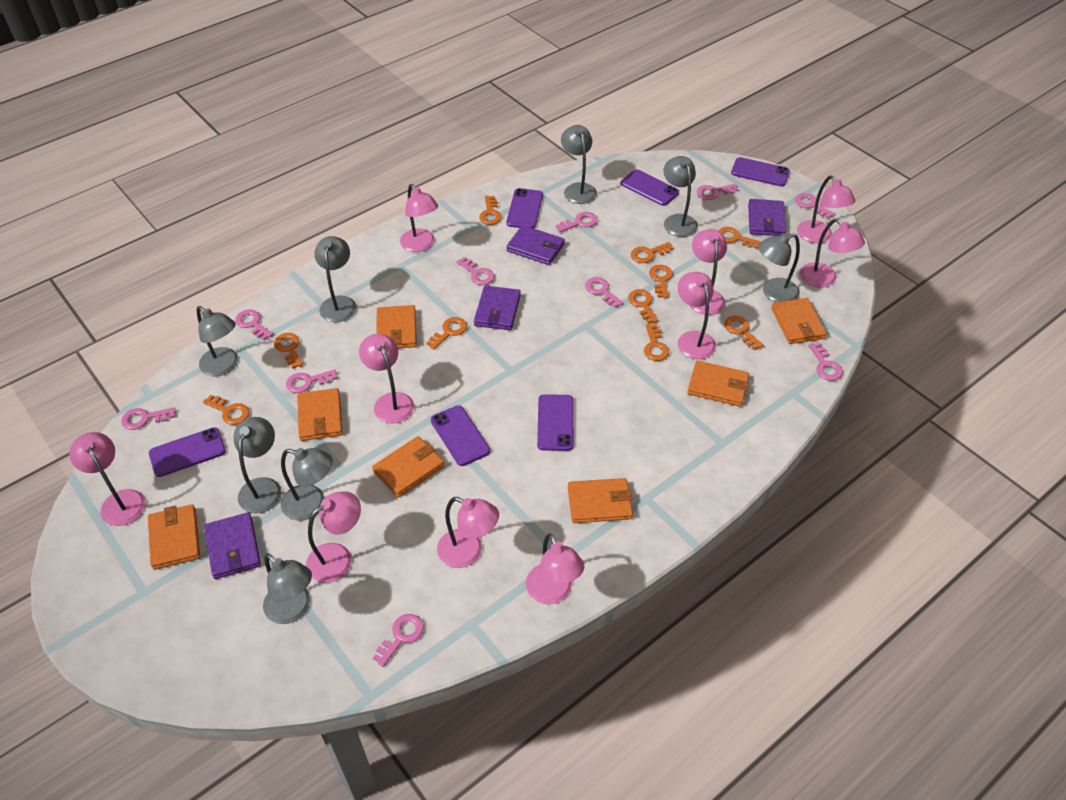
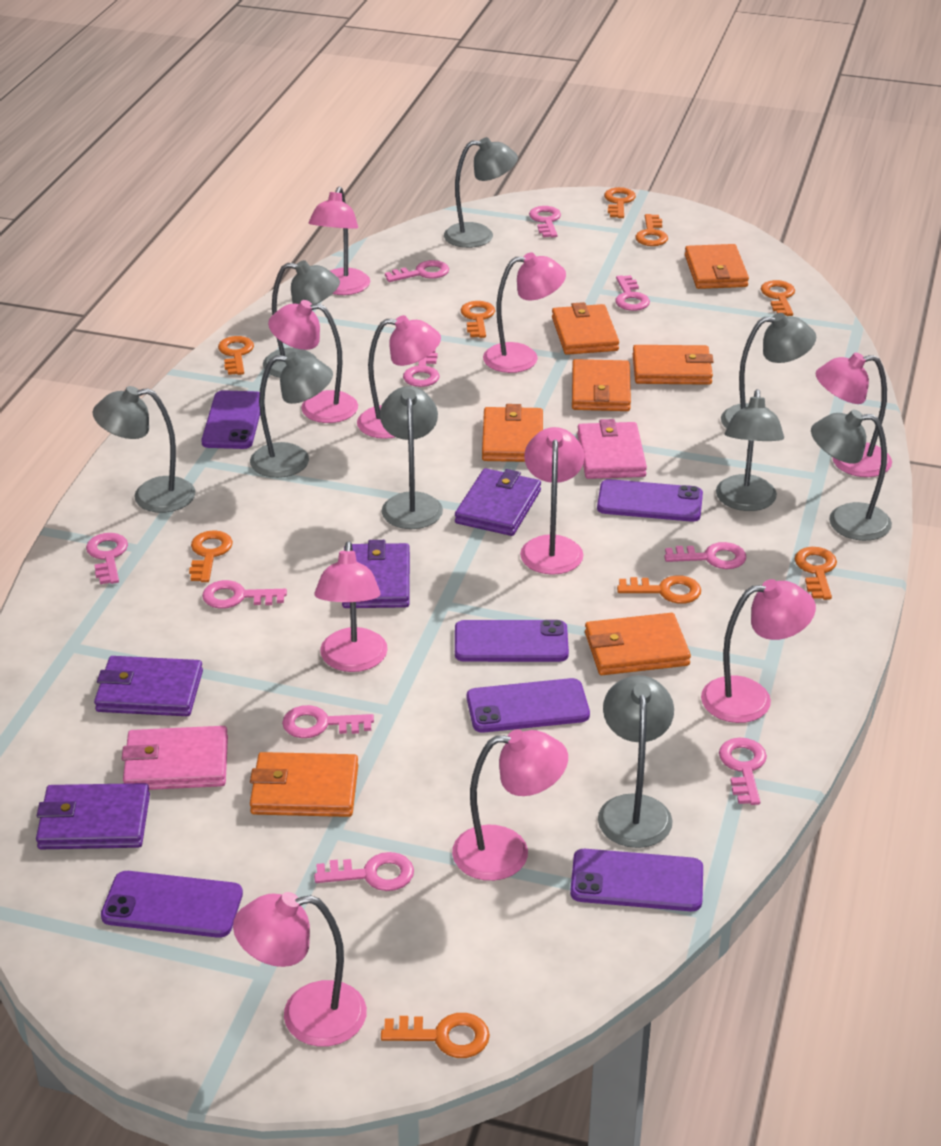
grey lamp: 8 -> 9
orange key: 10 -> 9
pink wallet: 0 -> 2

